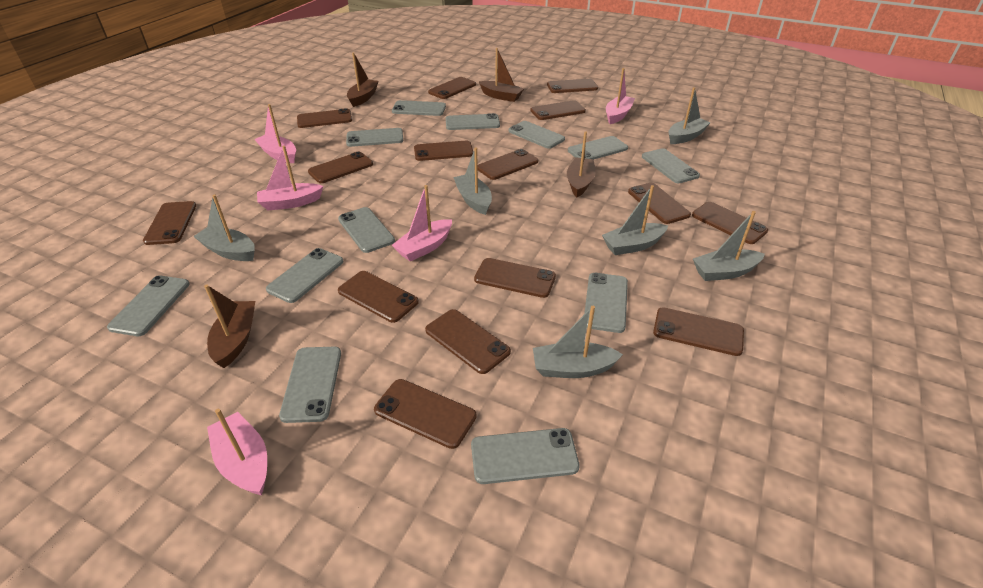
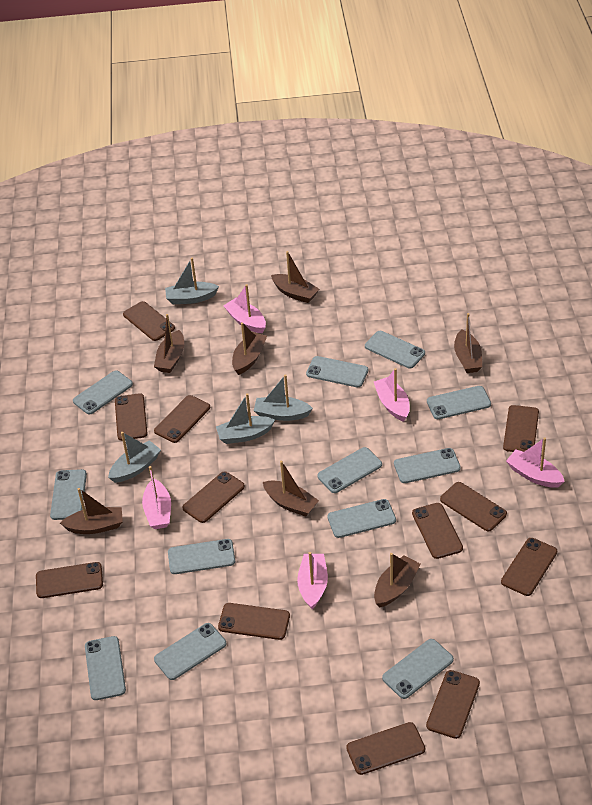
brown boat: 4 -> 7
brown phone: 15 -> 12
grey boat: 6 -> 4

